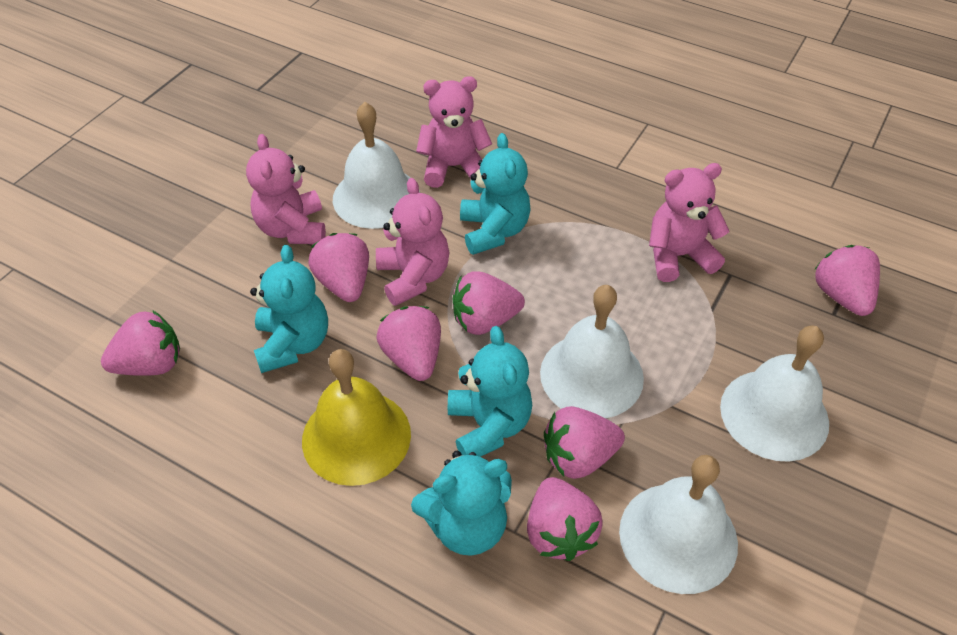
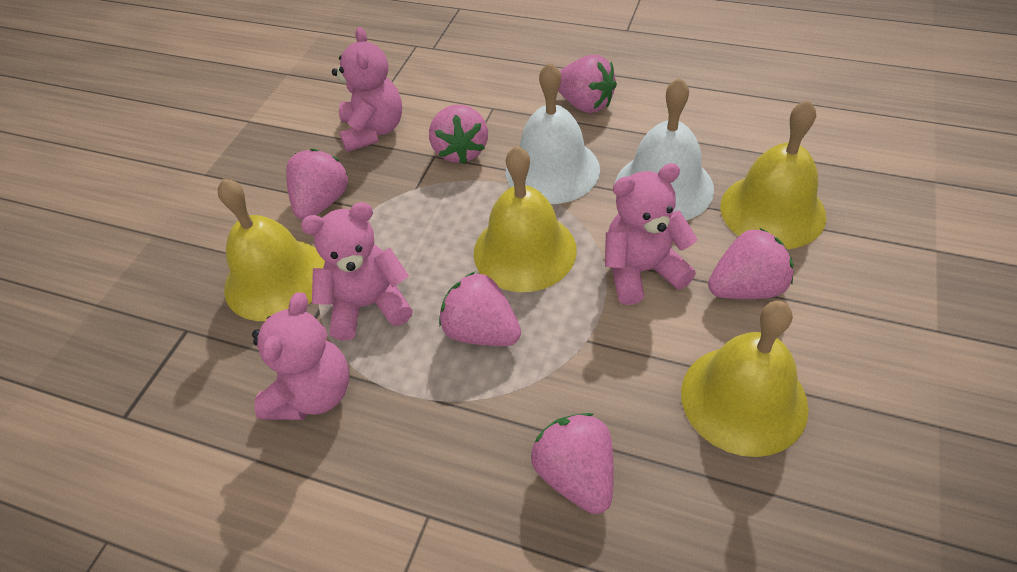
pink strawberry: 7 -> 6
turquoise teddy bear: 4 -> 0
white bell: 4 -> 2
yellow bell: 1 -> 4

